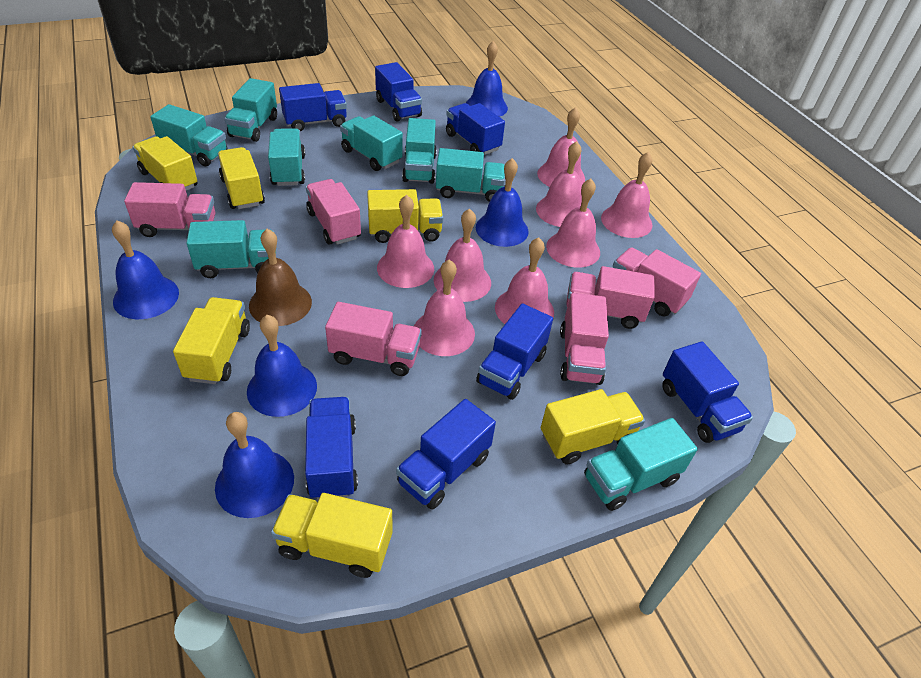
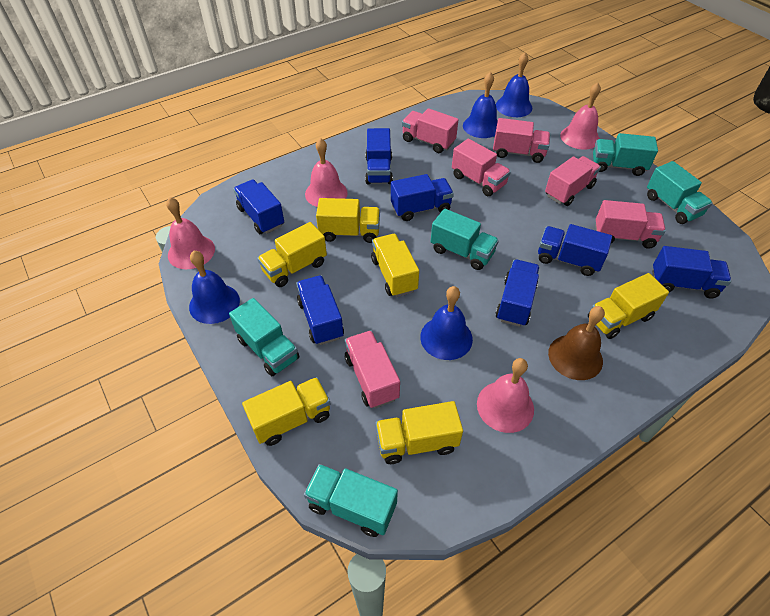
blue bell: 5 -> 4
pink bell: 8 -> 4
turquoise truck: 8 -> 5

